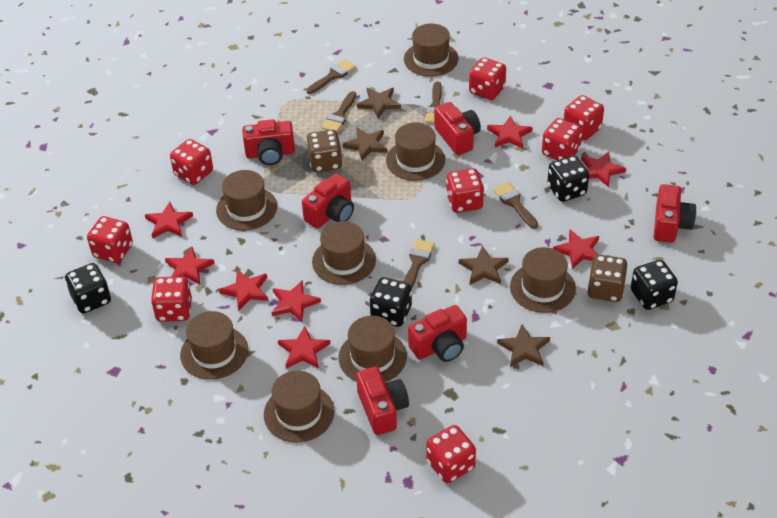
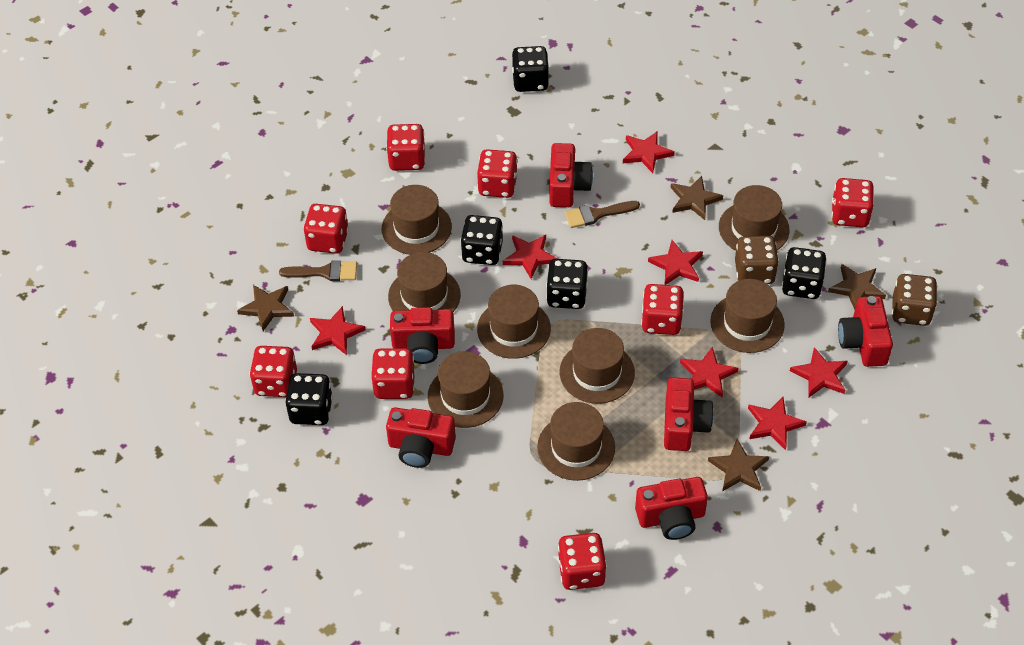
black dice: 4 -> 5
brown brush: 5 -> 2
red star: 8 -> 7

